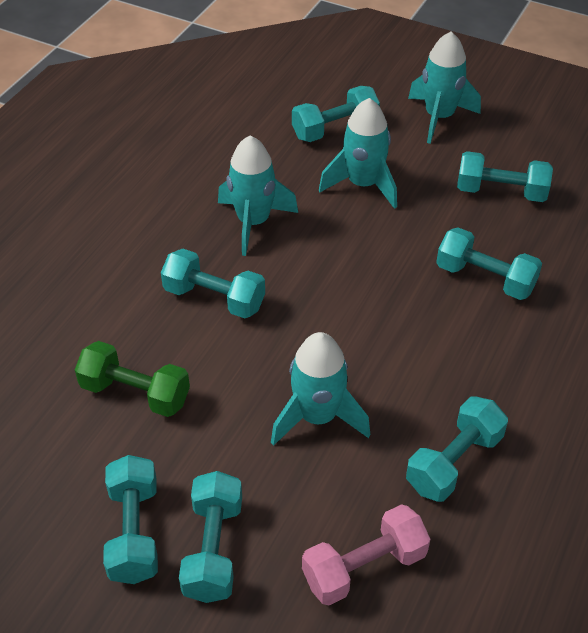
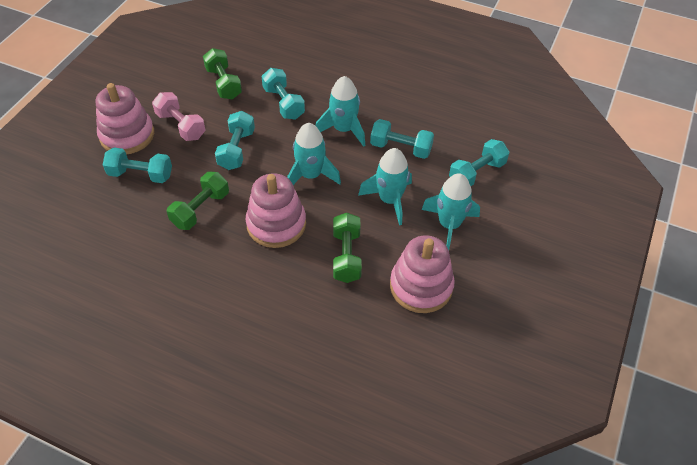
green dumbbell: 1 -> 3
pink stacking toy: 0 -> 3
turquoise dumbbell: 7 -> 5

